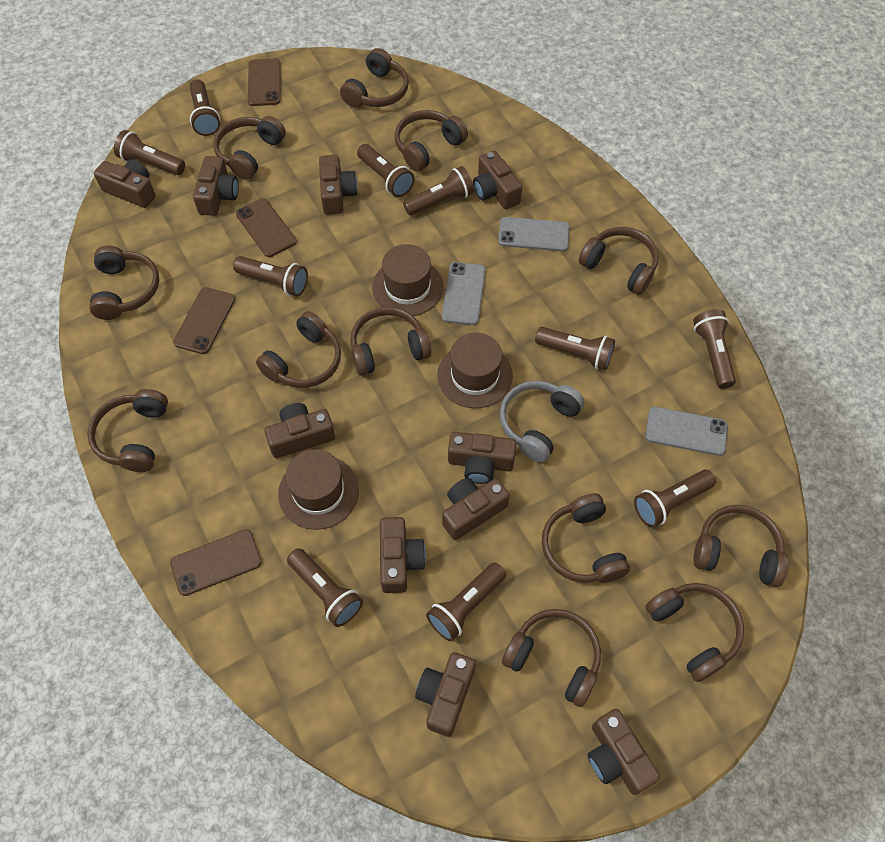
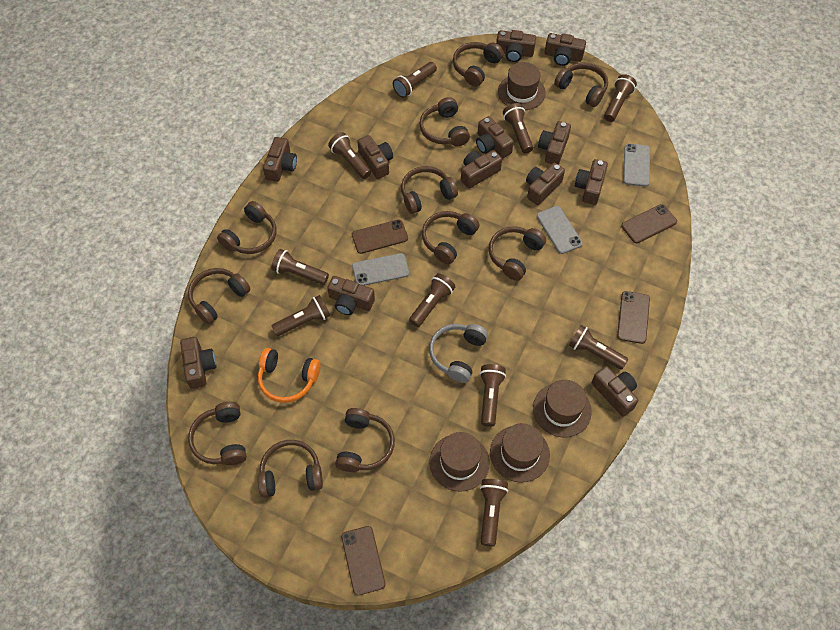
brown camera: 10 -> 12
brown hat: 3 -> 4
brown headphones: 12 -> 11
orange headphones: 0 -> 1

